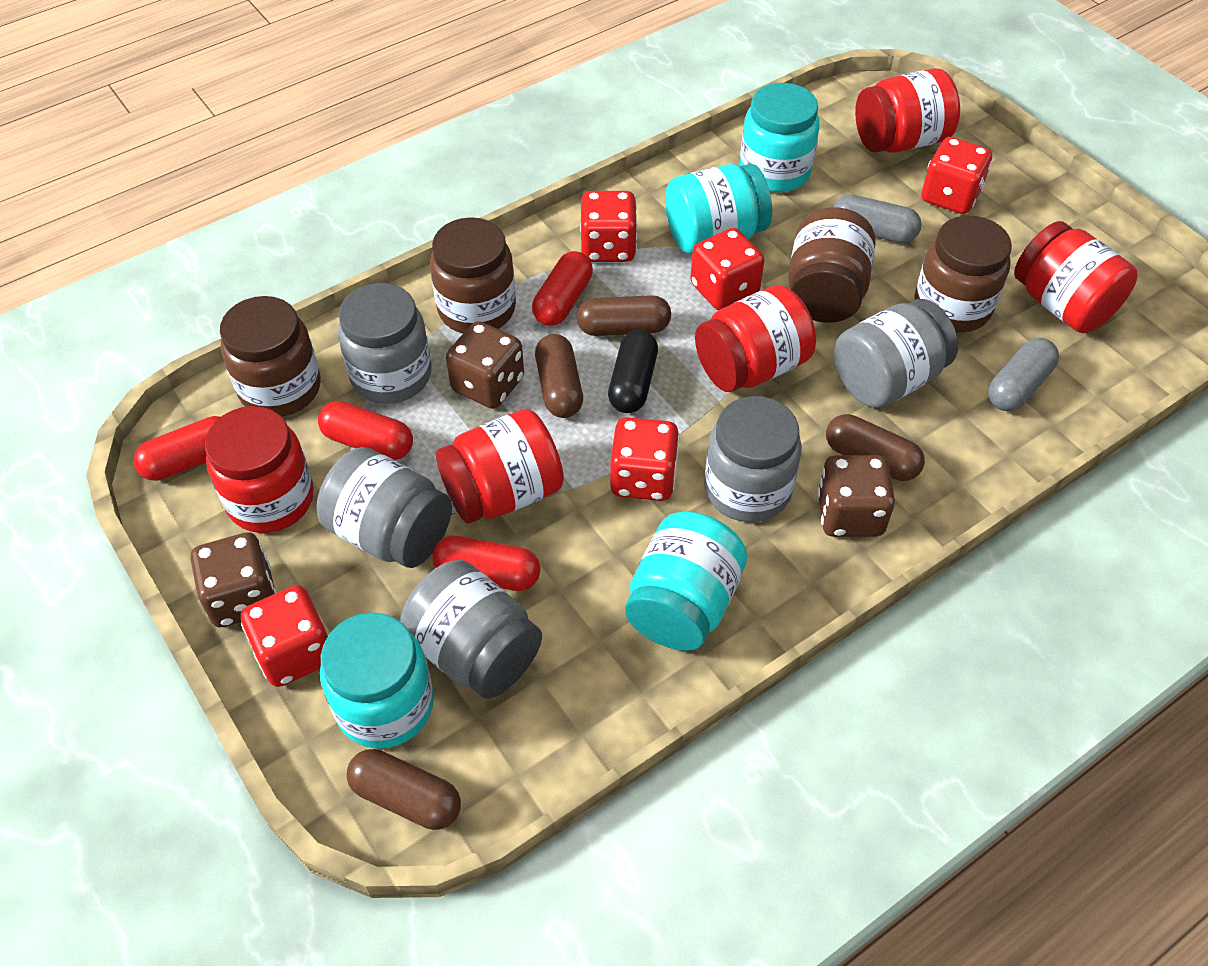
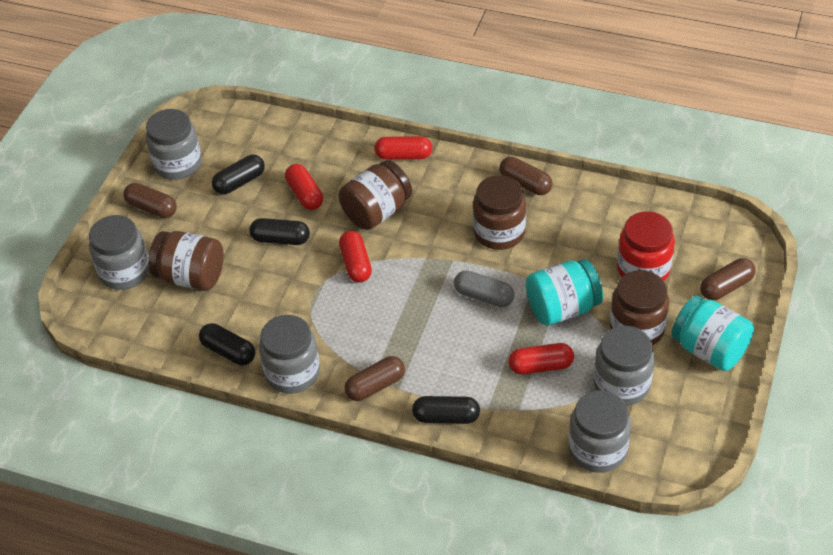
black capsule: 1 -> 4
brown dice: 3 -> 0
grey capsule: 2 -> 1
red dice: 5 -> 0
red jar: 5 -> 1
turquoise jar: 4 -> 2

